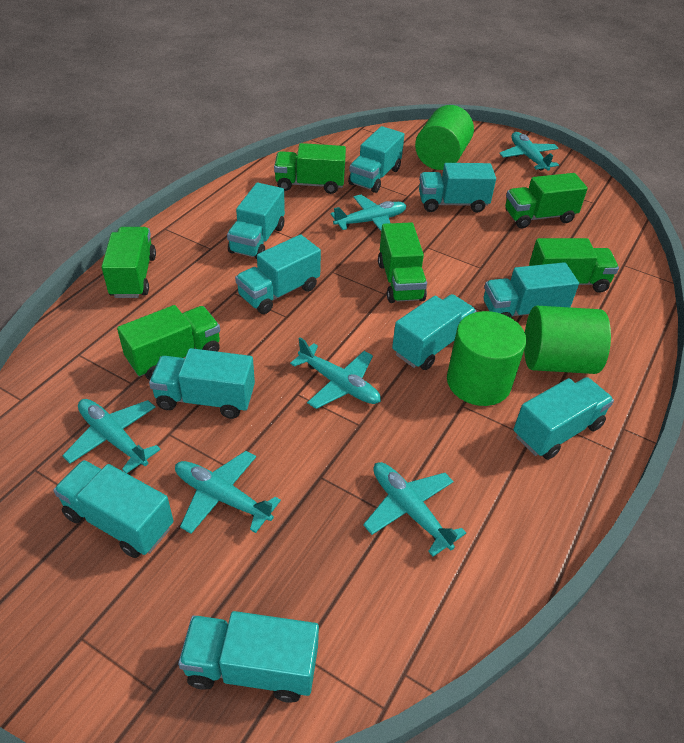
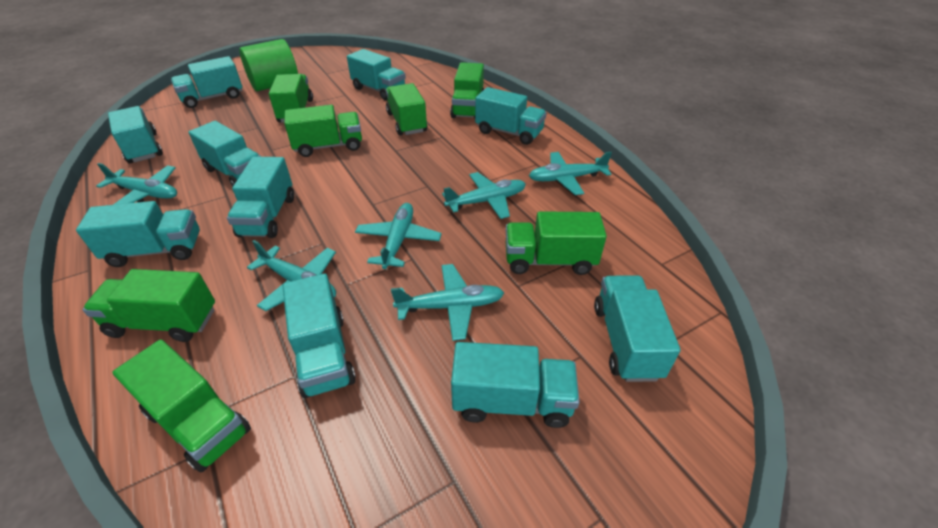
green cylinder: 3 -> 1
green truck: 6 -> 7

